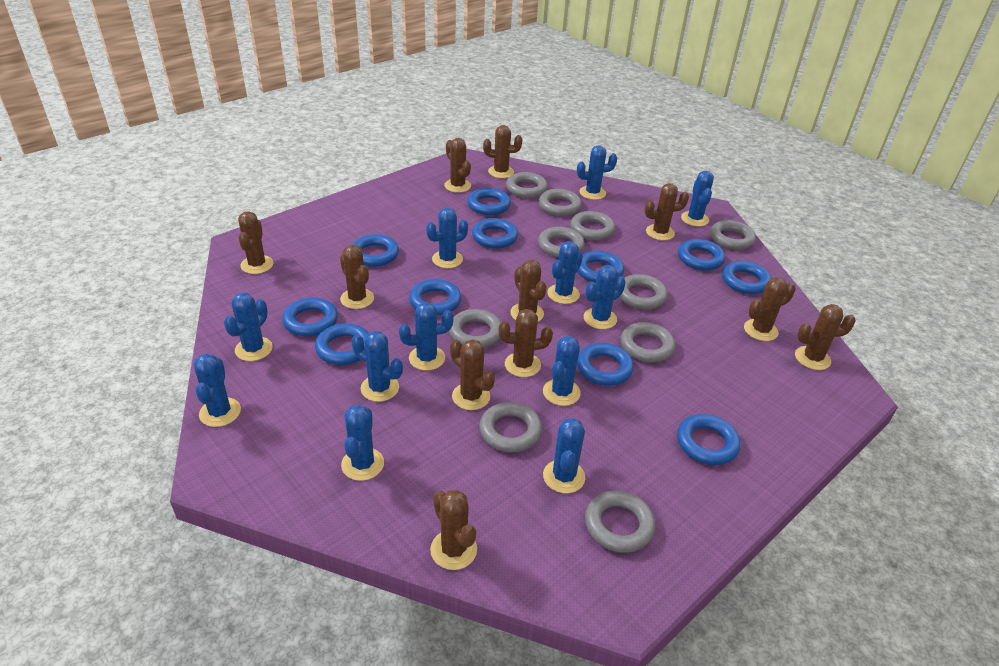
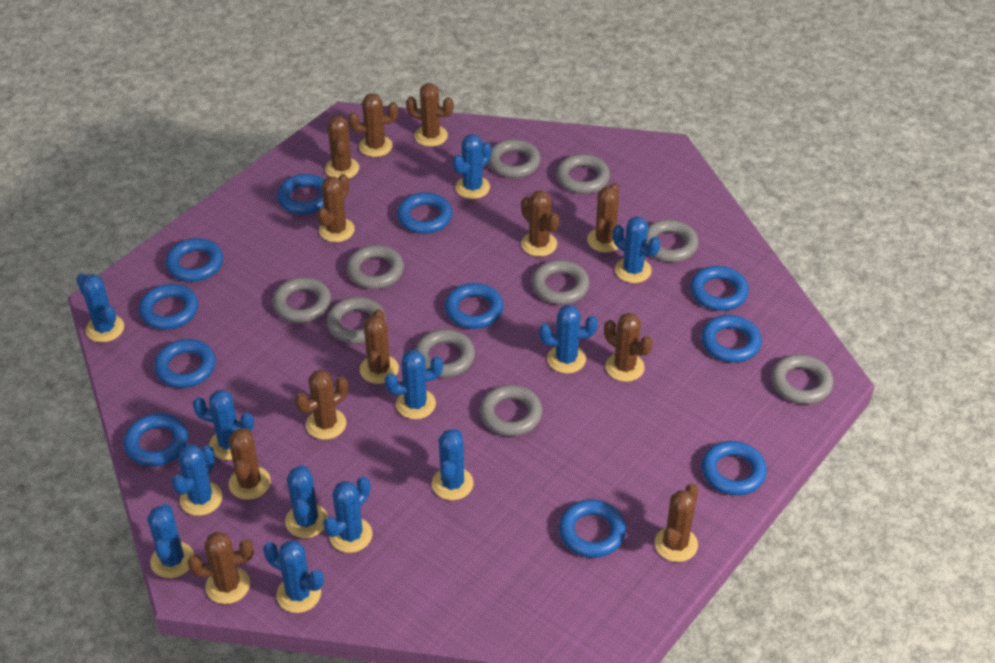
brown cactus: 11 -> 12

